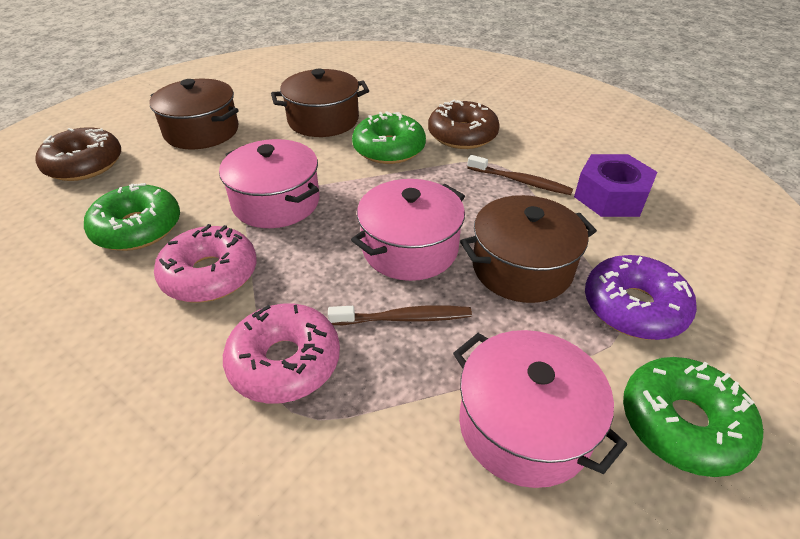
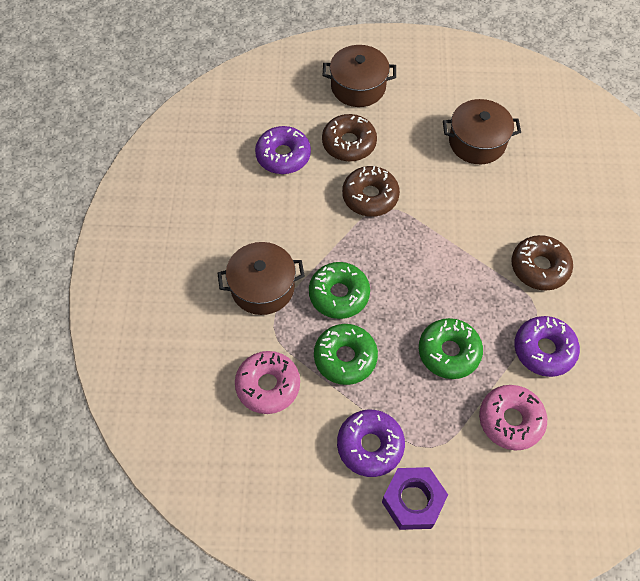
brown donut: 2 -> 3
brown toothbrush: 2 -> 0
pink pot: 3 -> 0
purple donut: 1 -> 3

